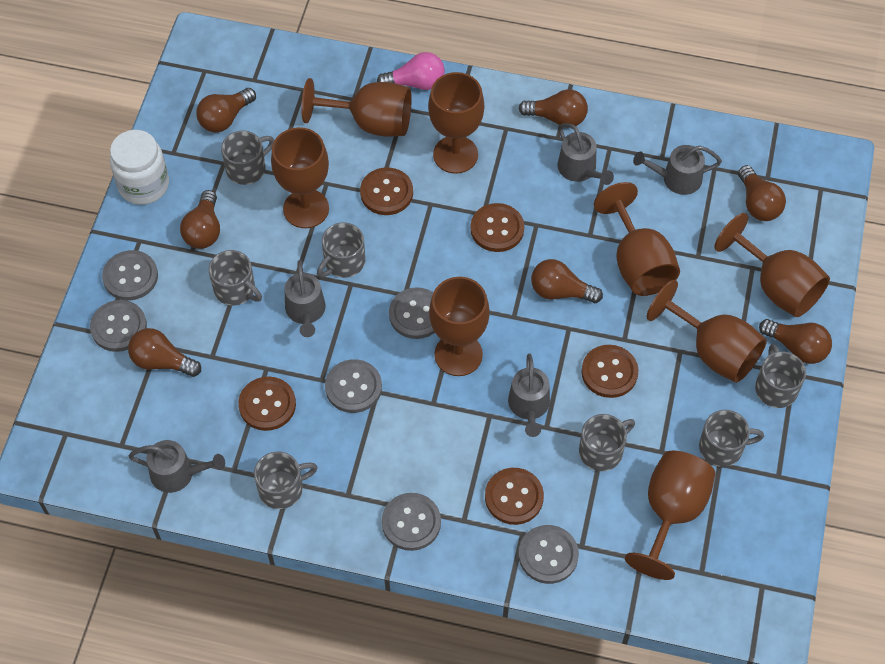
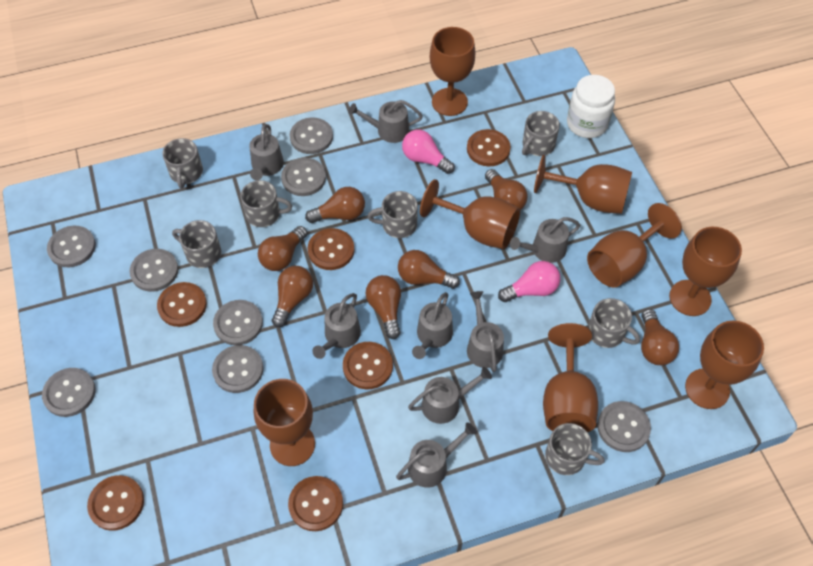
brown button: 5 -> 6
grey button: 6 -> 8
grey watering can: 5 -> 8
pink light bulb: 1 -> 2

